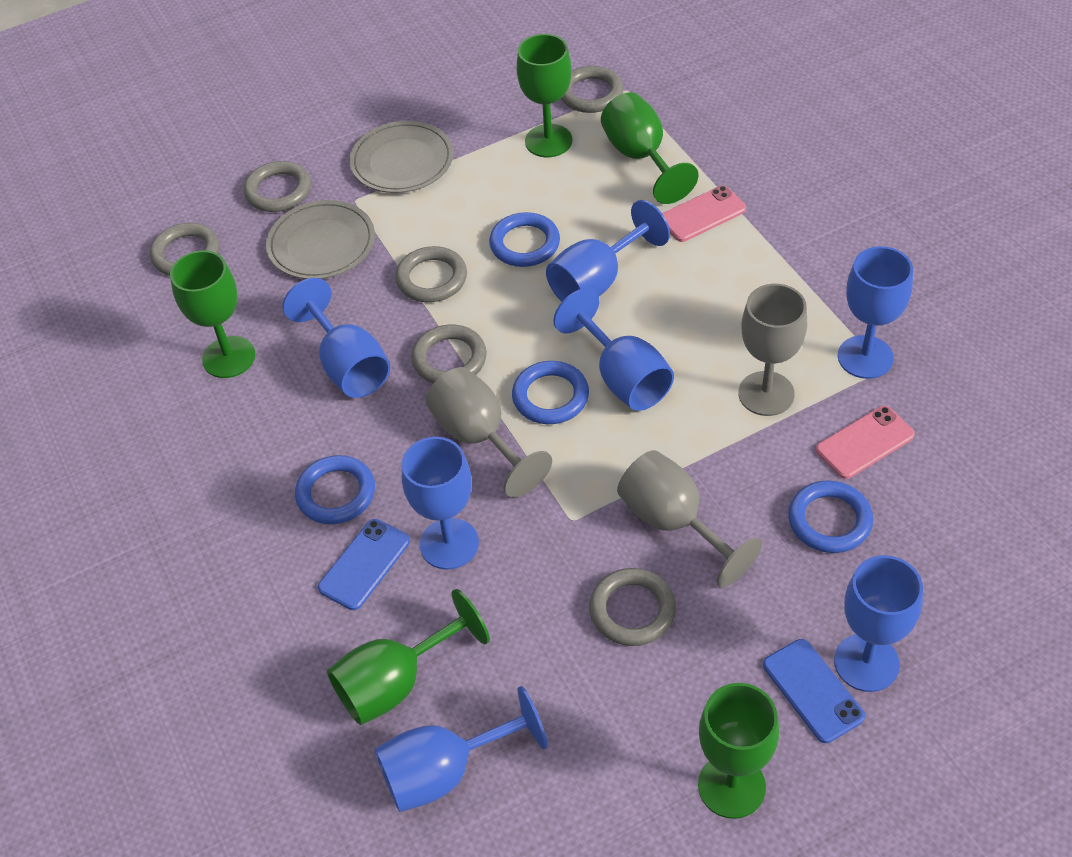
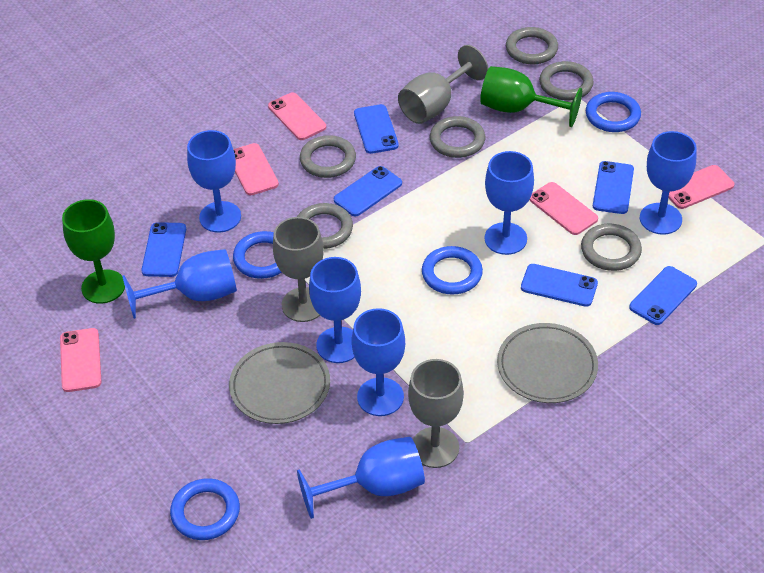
blue phone: 2 -> 6
green goblet: 5 -> 2
pink phone: 2 -> 5

